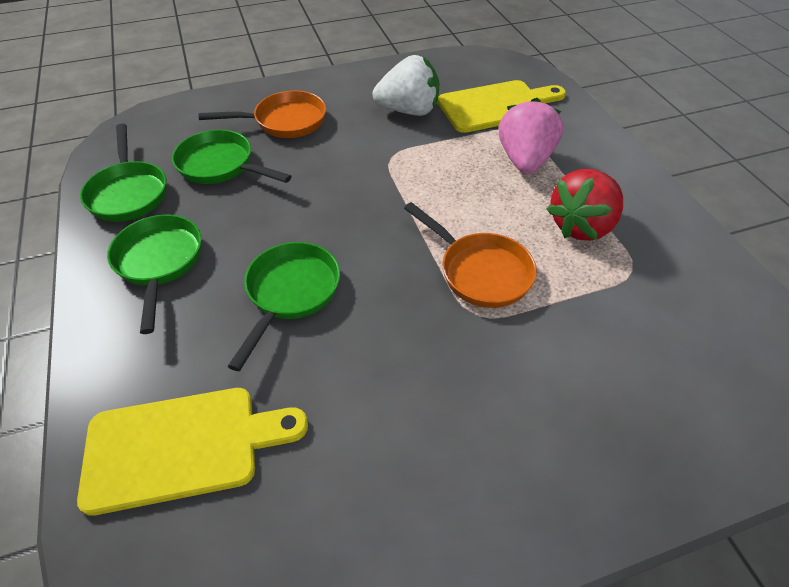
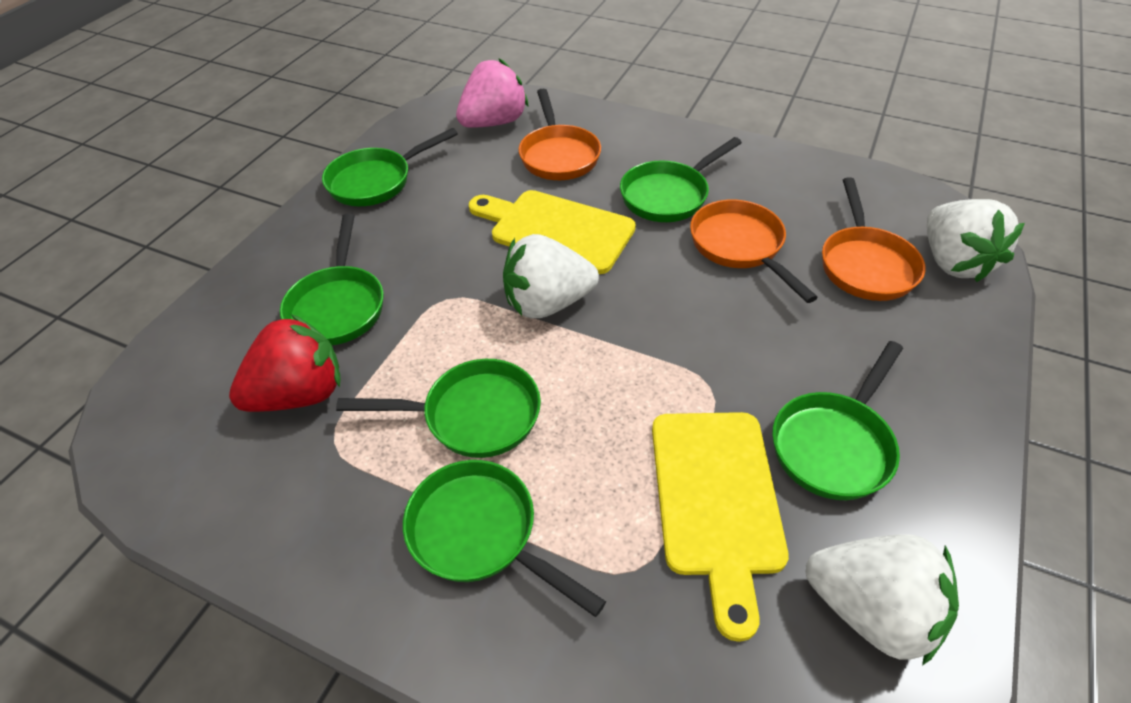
green pan: 4 -> 6
orange pan: 2 -> 3
white strawberry: 1 -> 3

